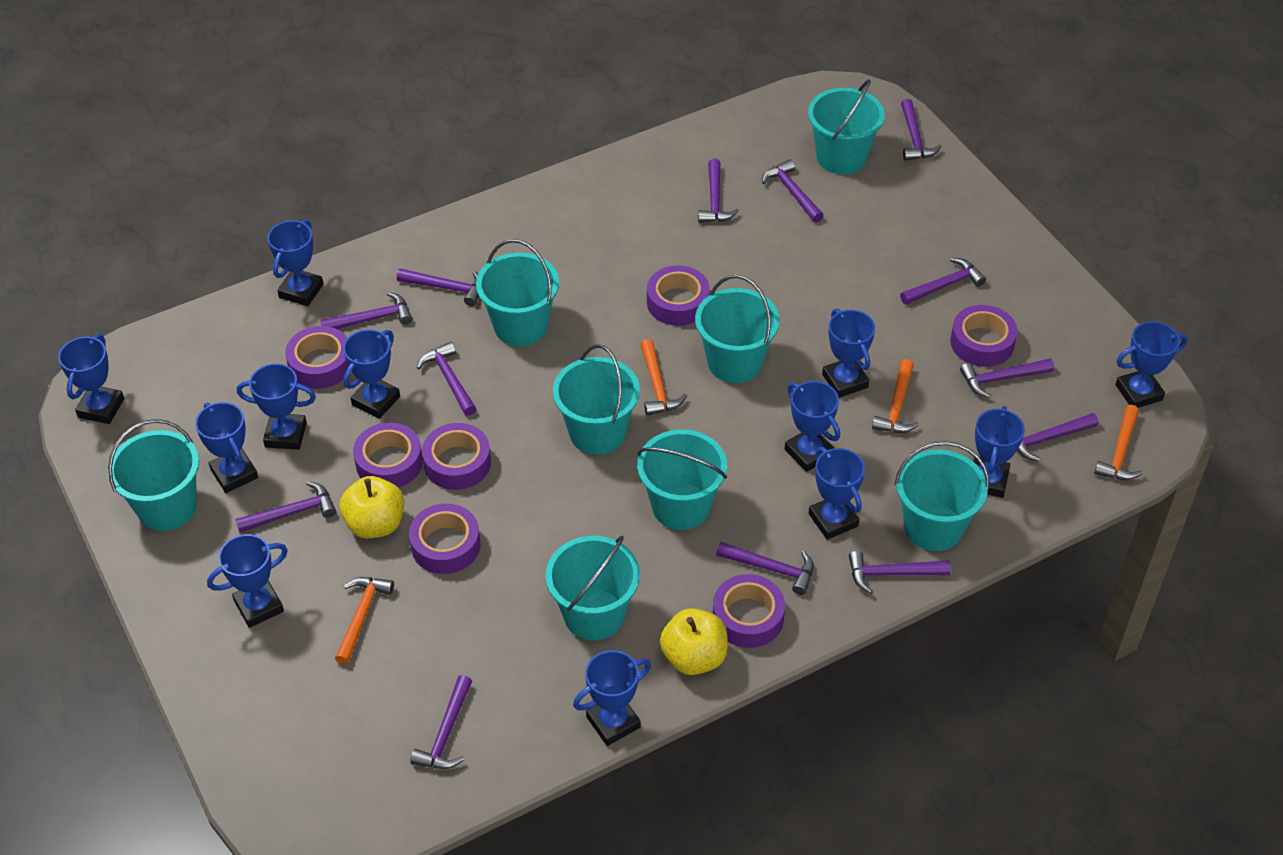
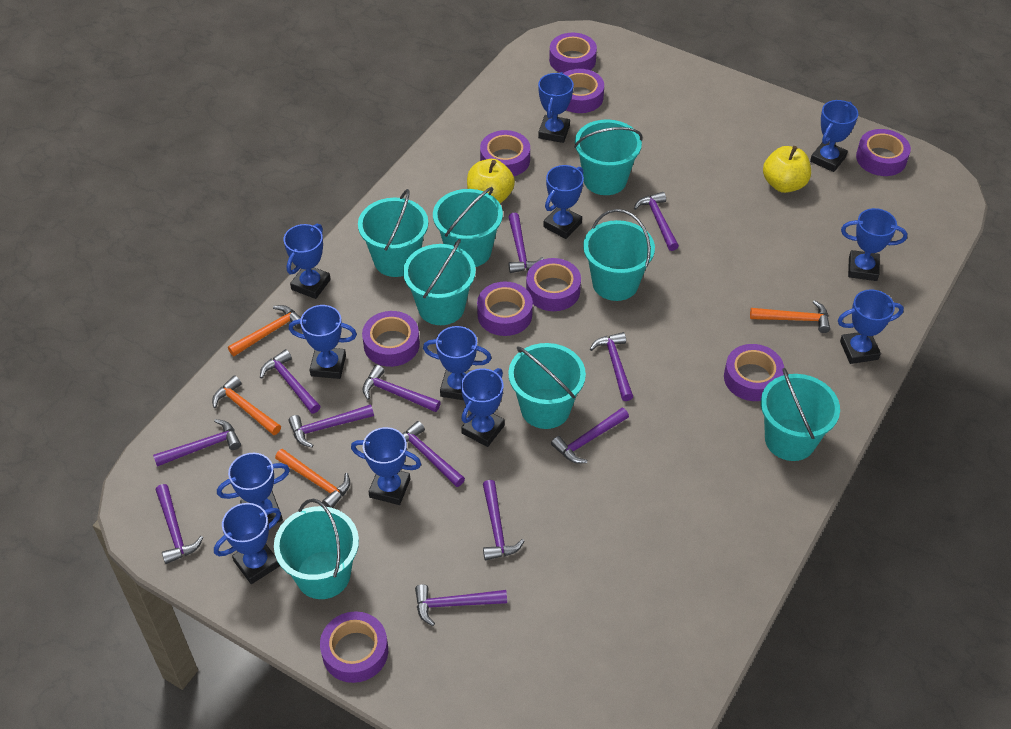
purple hammer: 13 -> 12
purple tape: 7 -> 9

